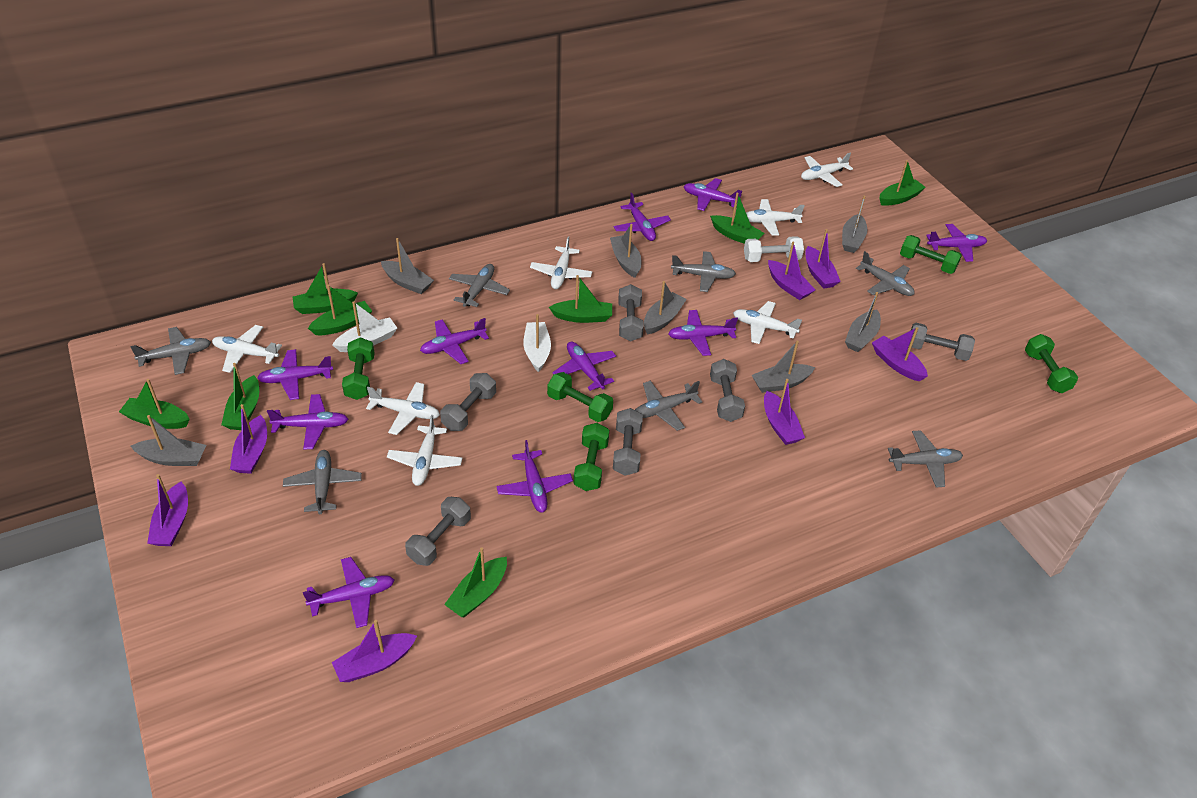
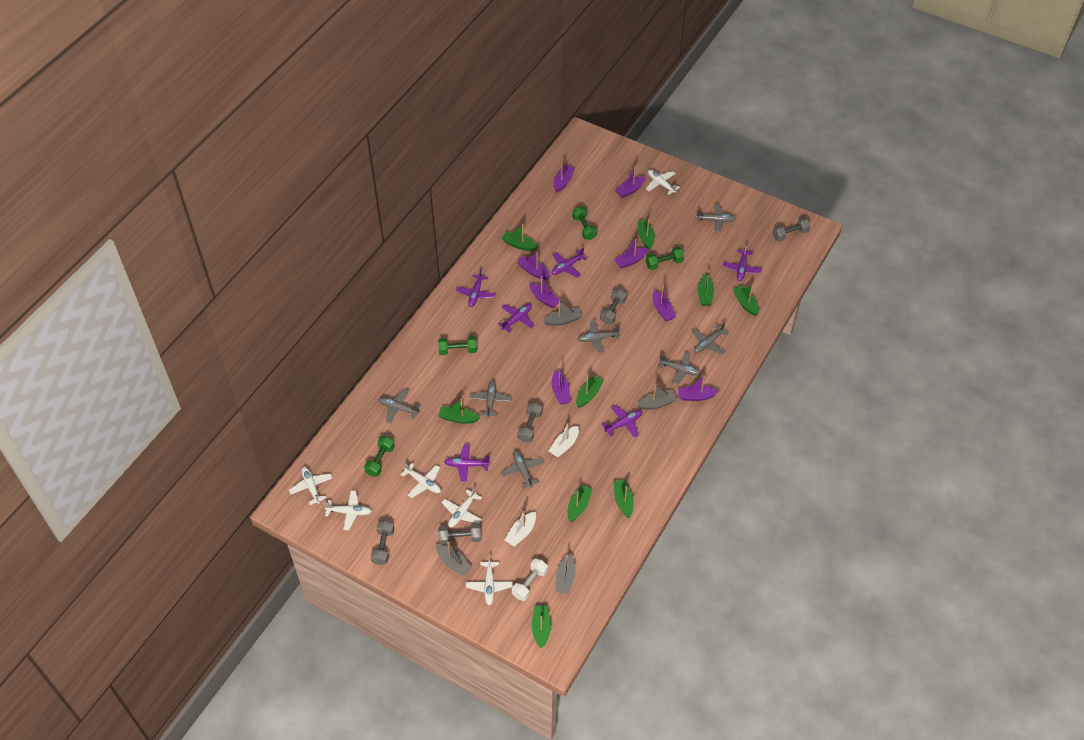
green boat: 8 -> 9
green dumbbell: 5 -> 4
grey boat: 7 -> 4
grey dumbbell: 6 -> 5
purple boat: 7 -> 8
purple plane: 10 -> 6
white plane: 7 -> 6

